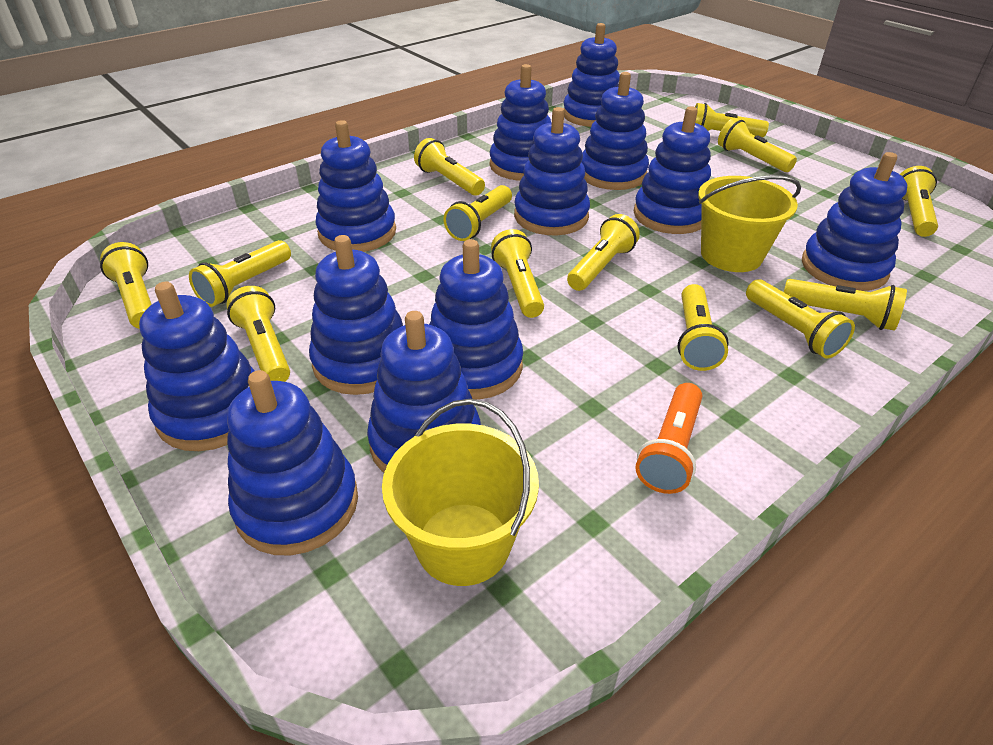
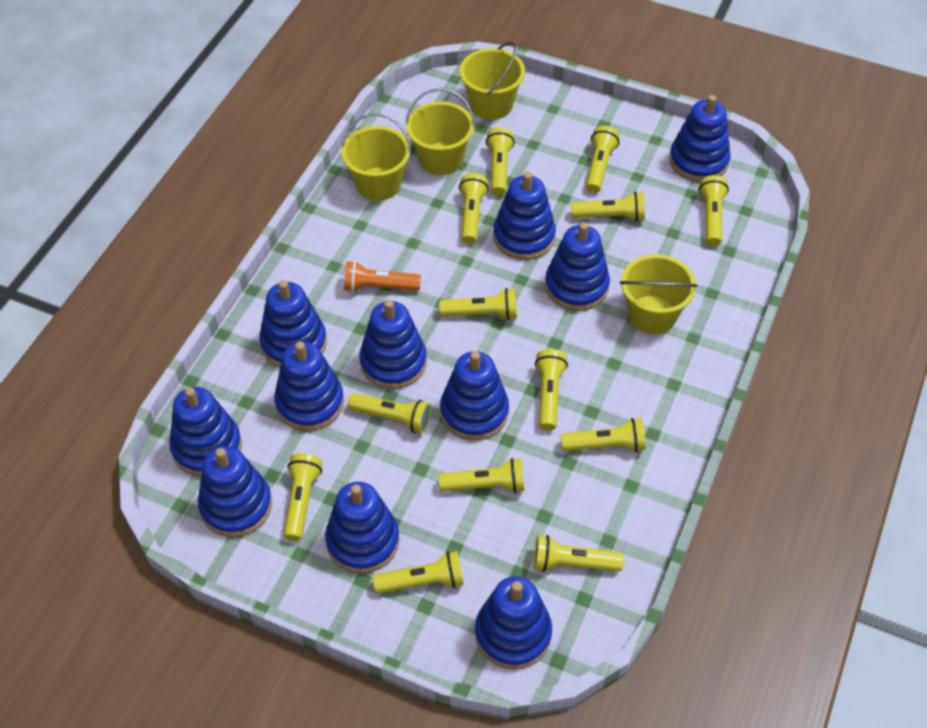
blue stacking toy: 12 -> 11
yellow bucket: 2 -> 4

